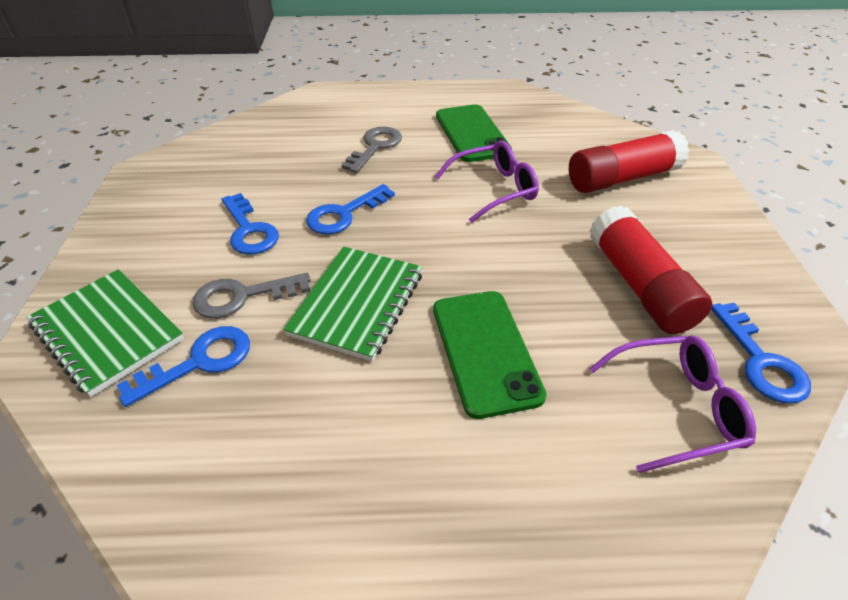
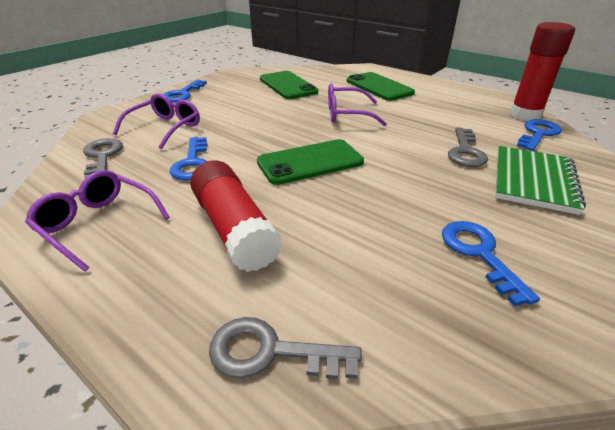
green notebook: 2 -> 1
green phone: 2 -> 3
grey key: 2 -> 3
purple glasses: 2 -> 3

